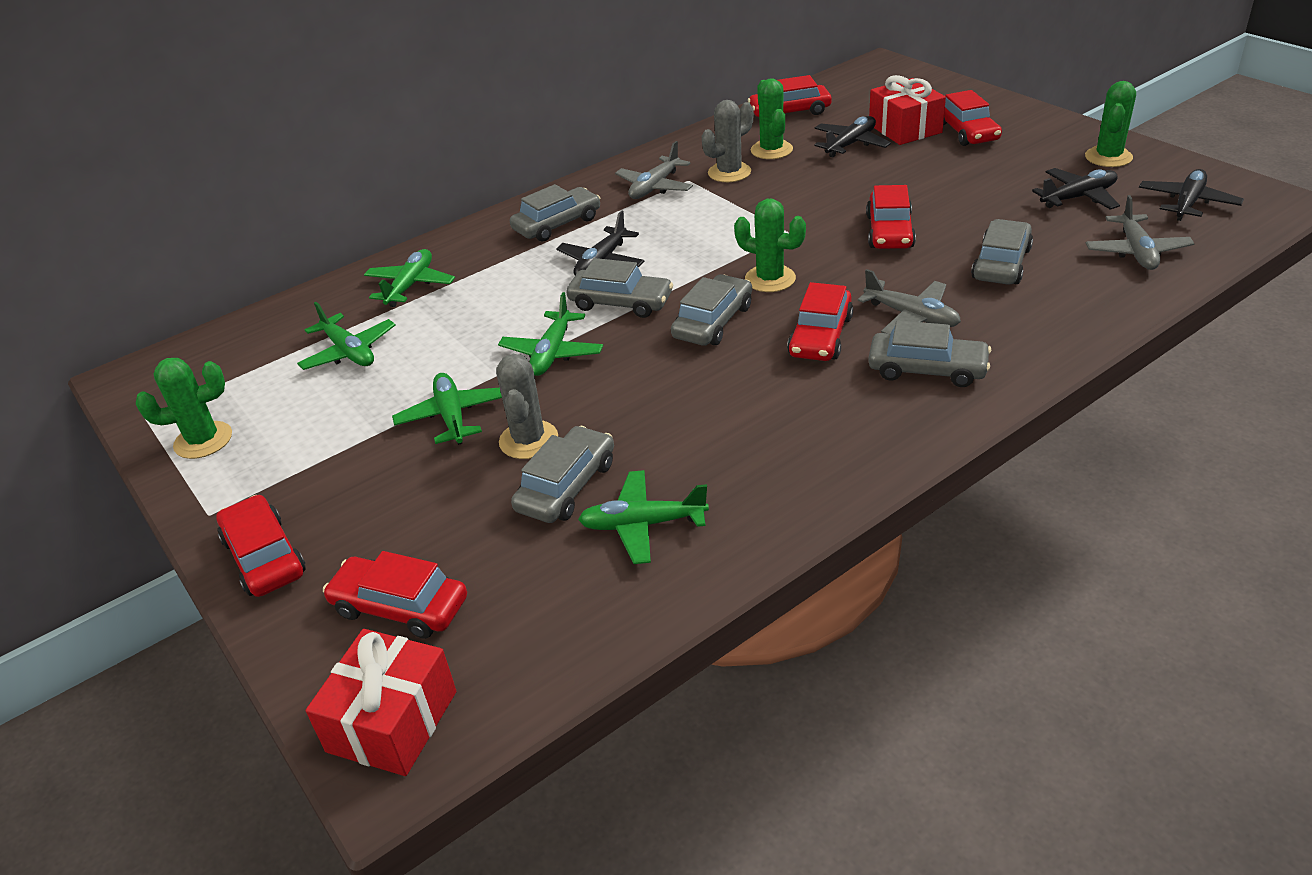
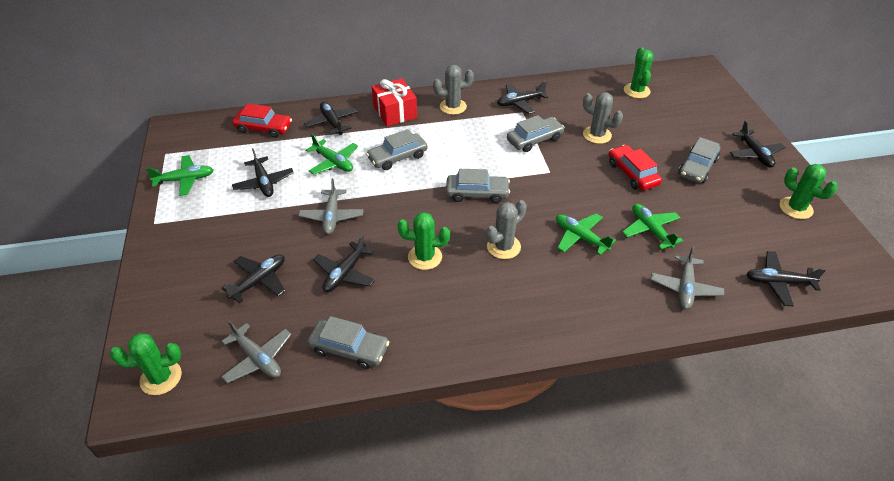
black plane: 4 -> 7
green plane: 5 -> 4
grey cactus: 2 -> 3
grey car: 6 -> 5
red car: 6 -> 2
red gift: 2 -> 1

